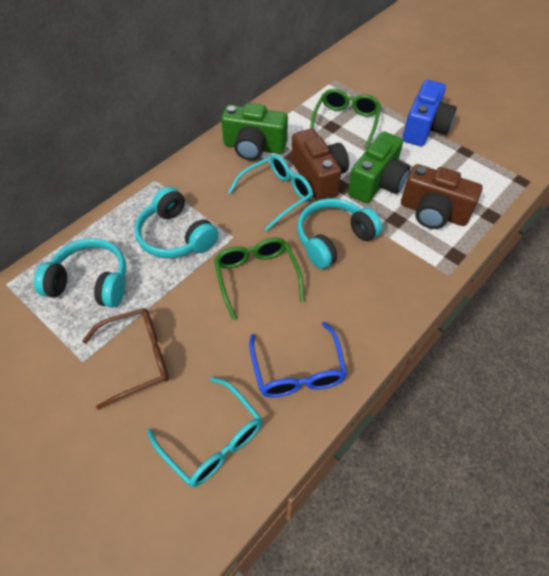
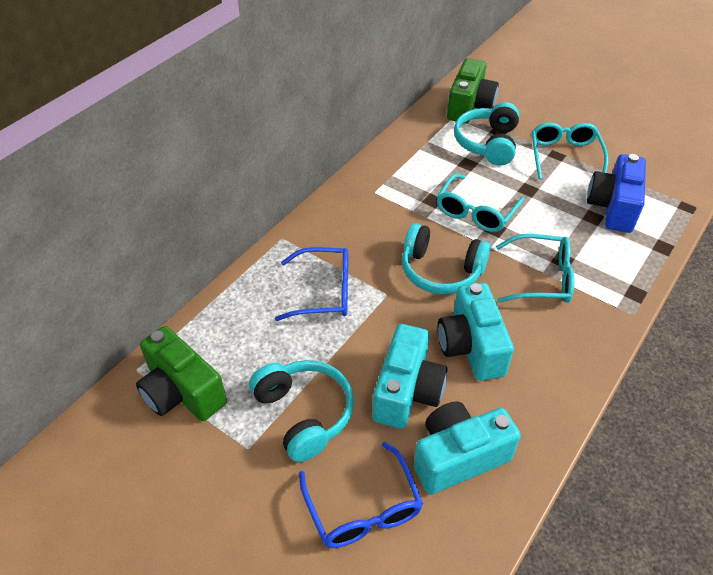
blue glasses: 1 -> 2
brown camera: 2 -> 0
brown glasses: 1 -> 0
green glasses: 2 -> 0
turquoise camera: 0 -> 3
turquoise glasses: 2 -> 3

